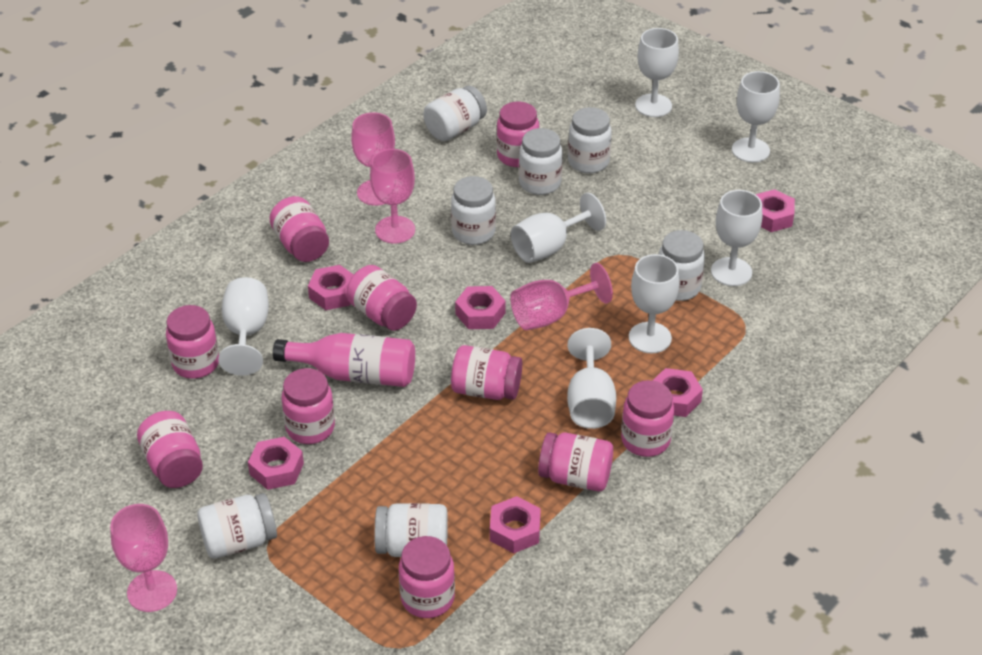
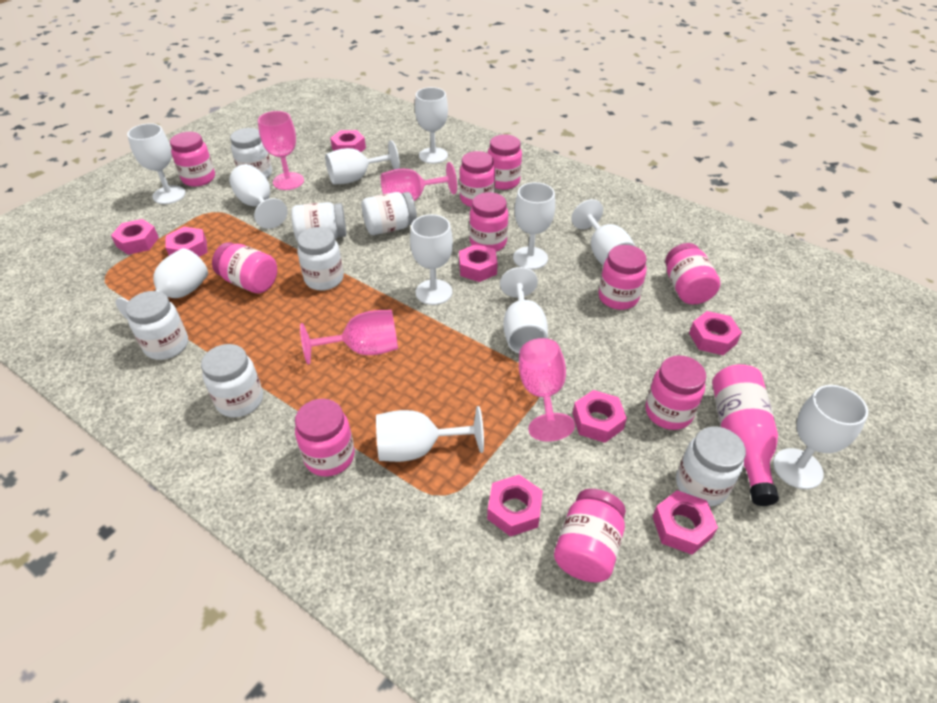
pink nut: 6 -> 8
white goblet: 7 -> 11

